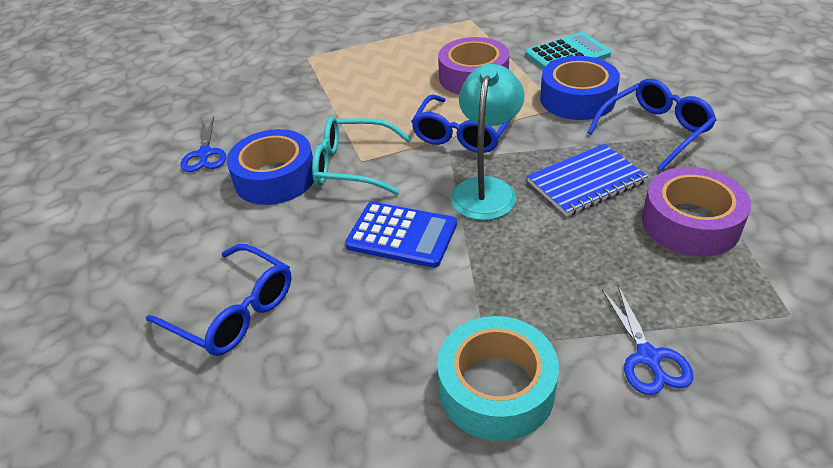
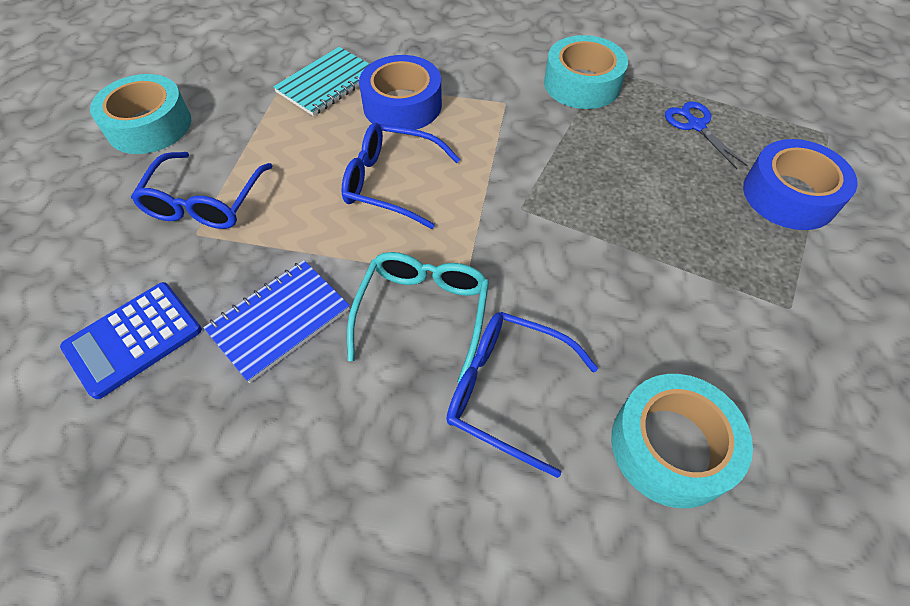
blue scissors: 2 -> 1
purple tape: 2 -> 0
turquoise calculator: 1 -> 0
turquoise lamp: 1 -> 0
turquoise notebook: 0 -> 1
turquoise tape: 1 -> 3

